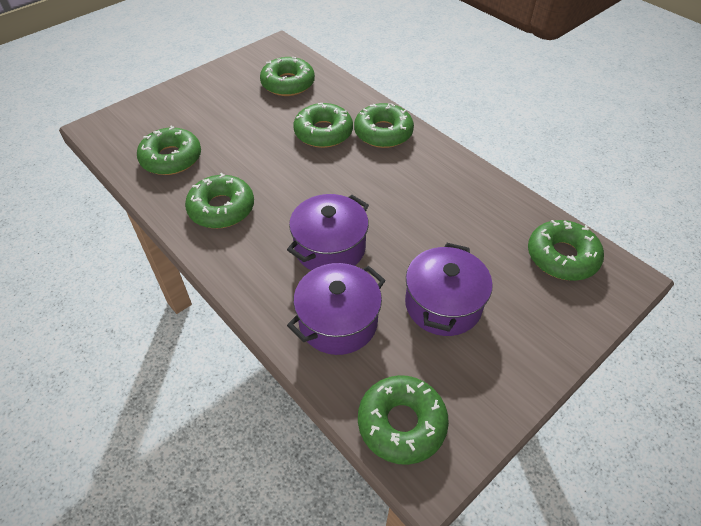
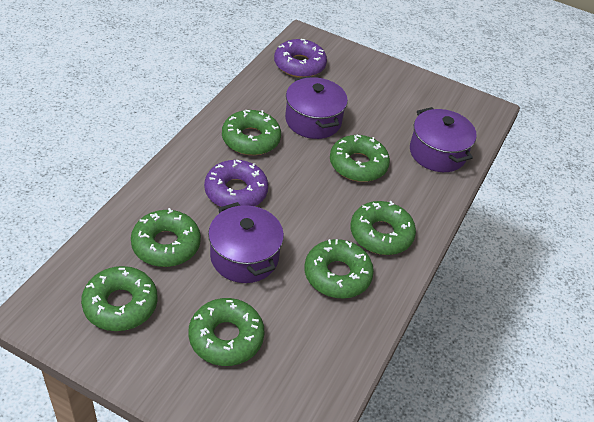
purple donut: 0 -> 2

